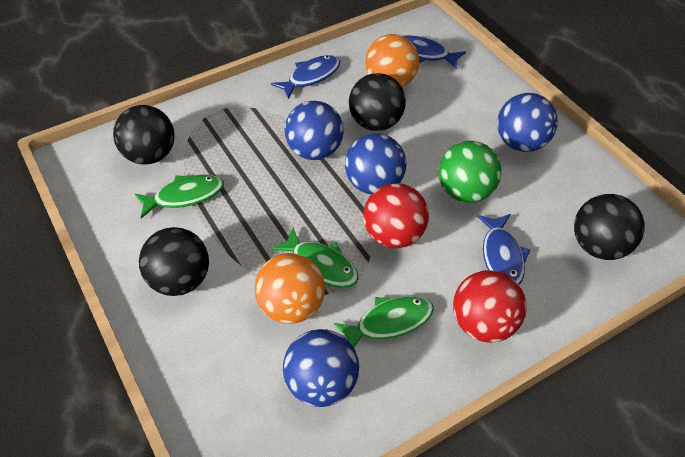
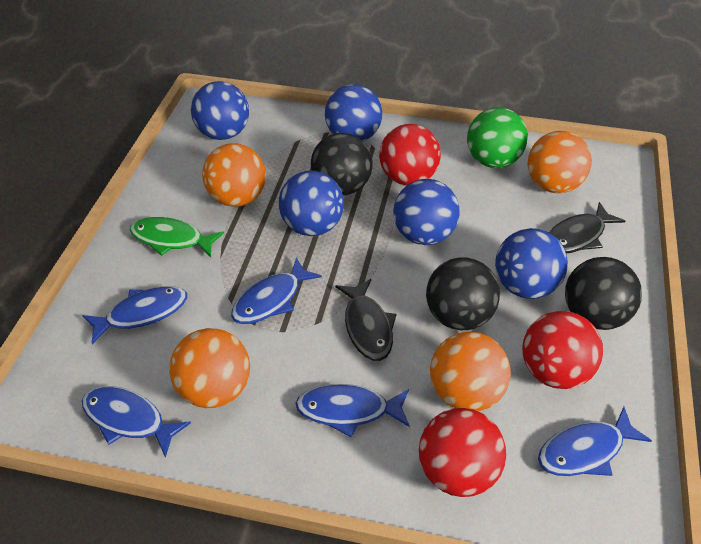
black ball: 4 -> 3
black fish: 0 -> 2
blue ball: 4 -> 5
blue fish: 3 -> 5
green fish: 3 -> 1
orange ball: 2 -> 4
red ball: 2 -> 3

